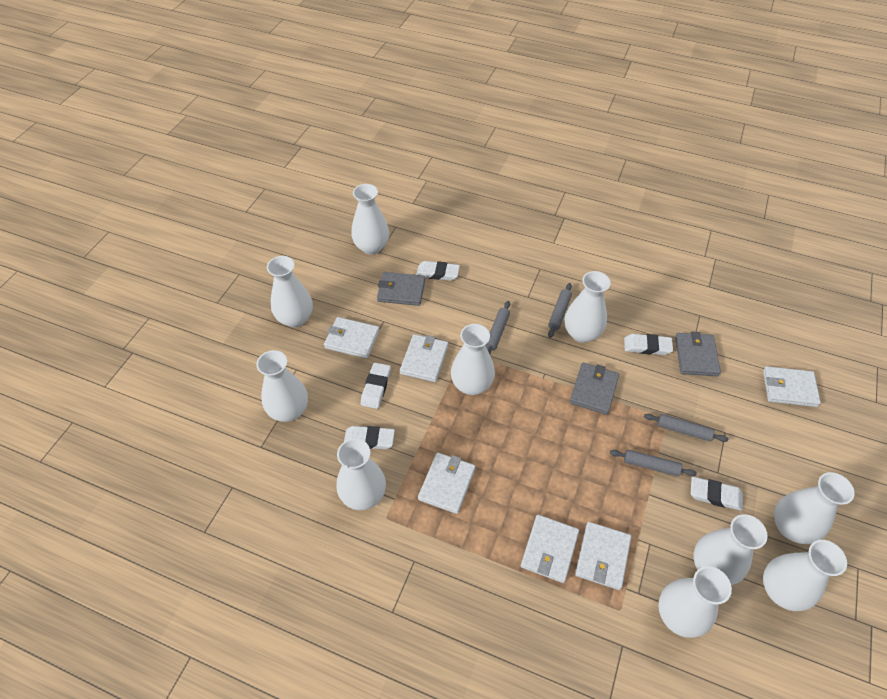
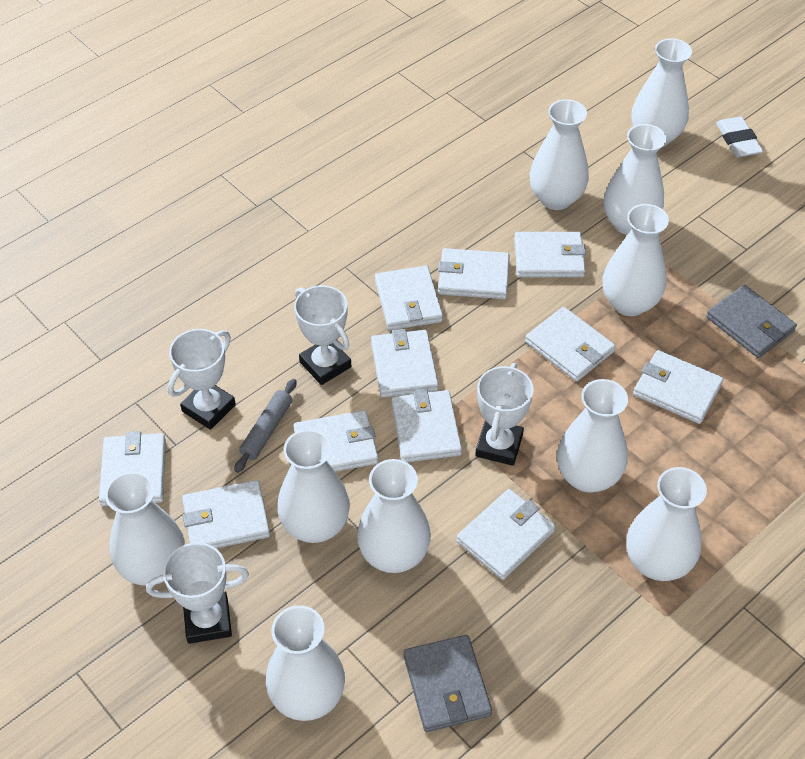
grey rolling pin: 4 -> 1
grey wallet: 3 -> 2
white eraser: 5 -> 1
white trophy: 0 -> 4
white wallet: 6 -> 11

